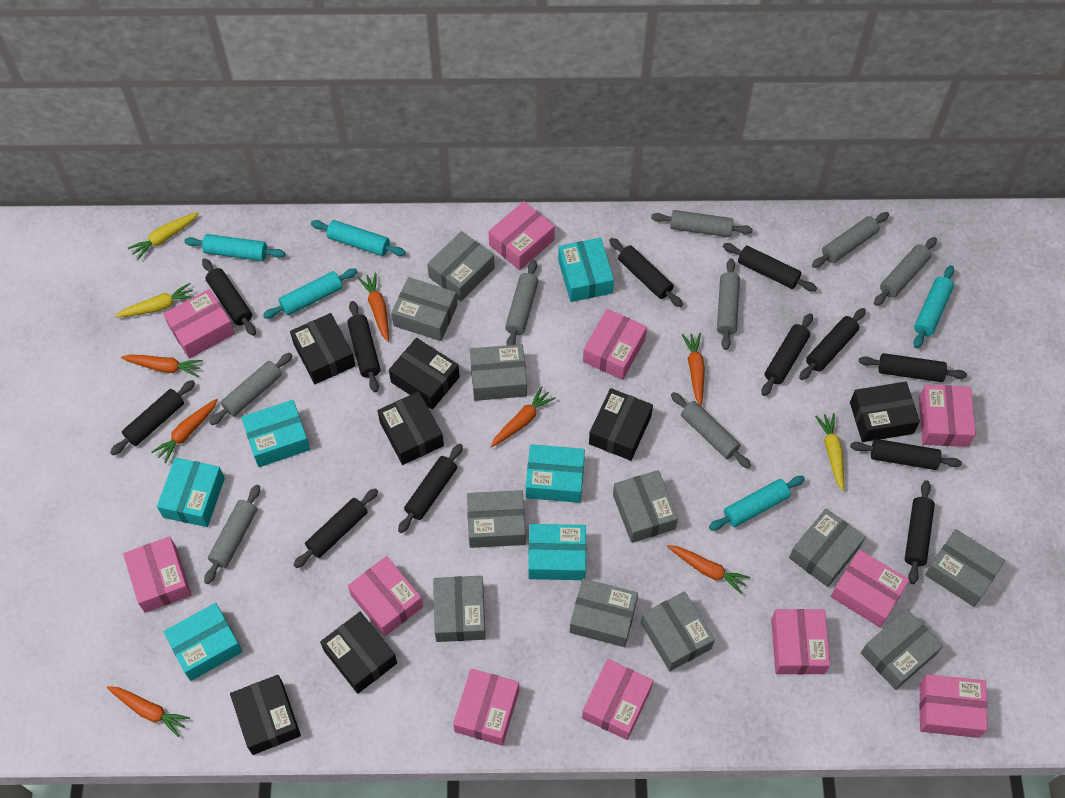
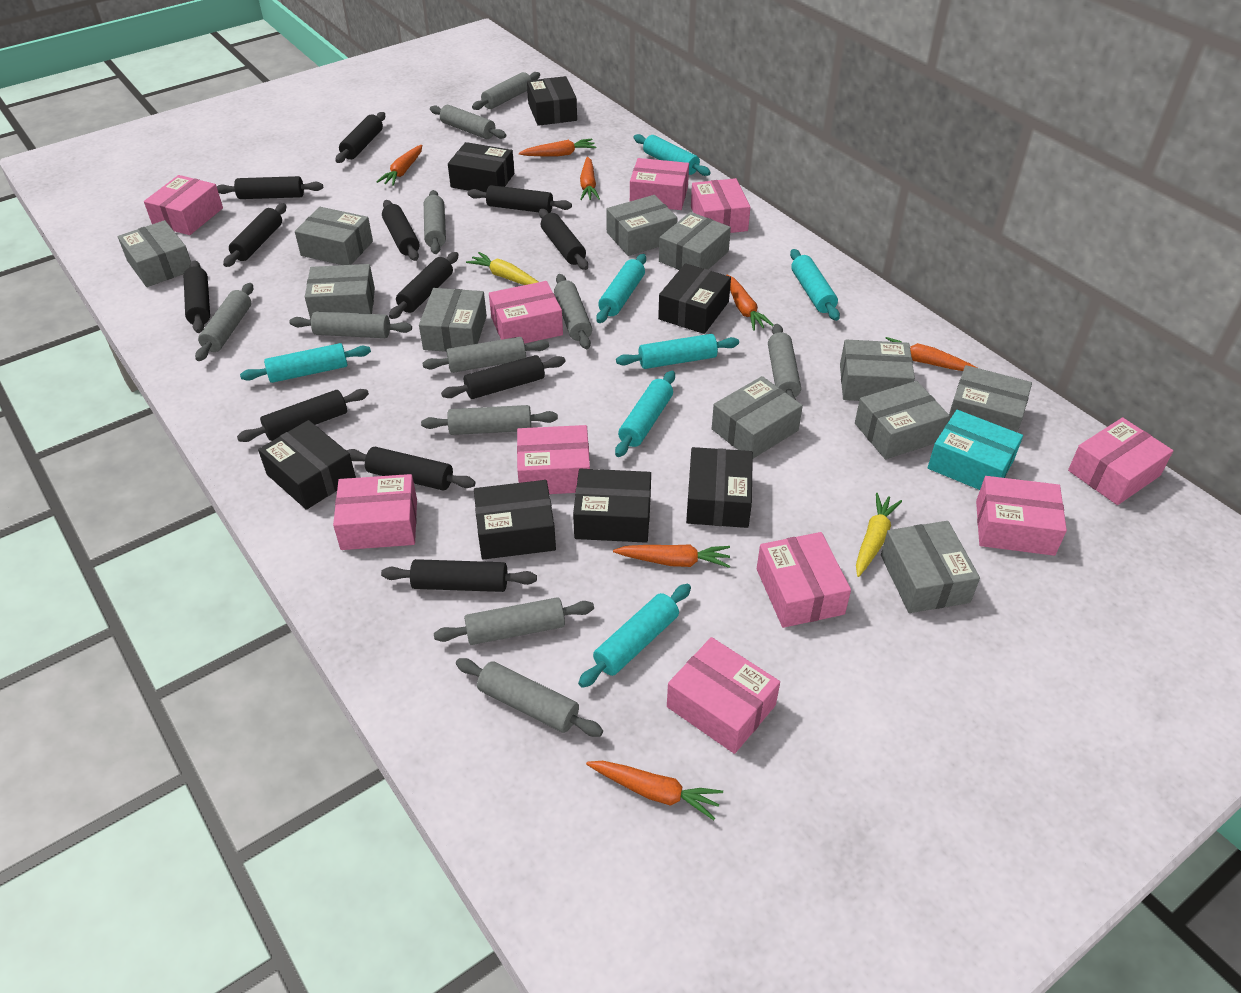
grey rolling pin: 8 -> 11
pink box: 11 -> 10
turquoise box: 6 -> 1
turquoise rolling pin: 5 -> 7
yellow carrot: 3 -> 2

